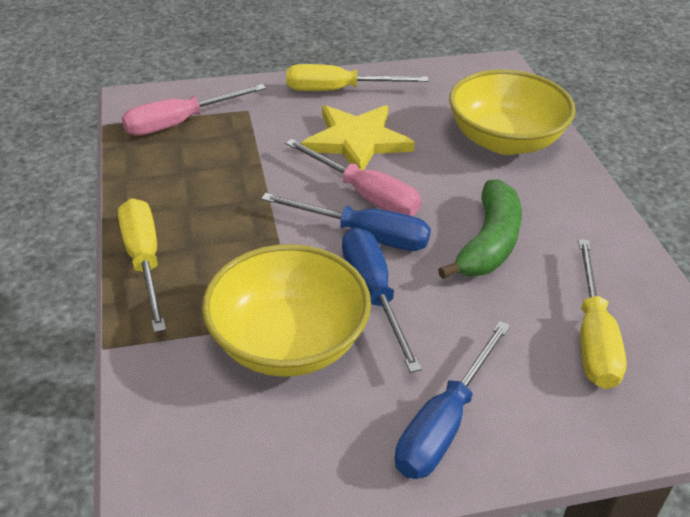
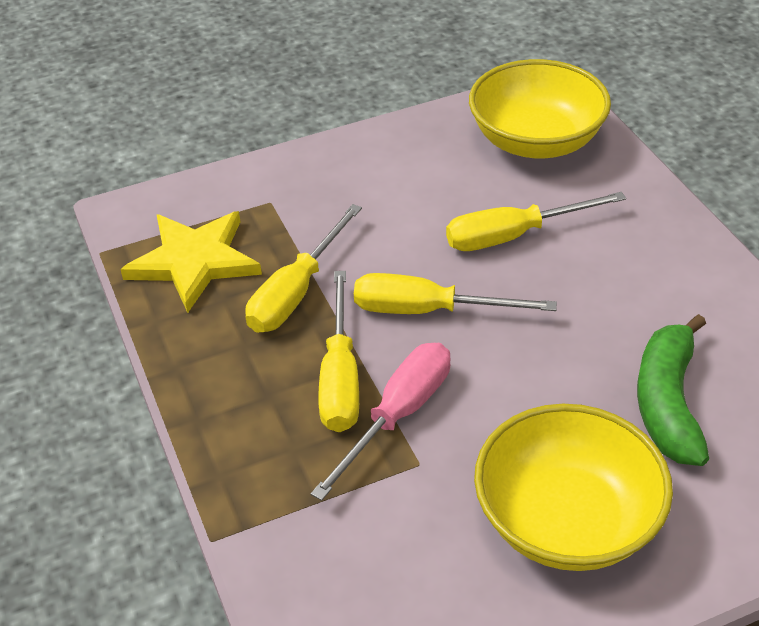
blue screwdriver: 3 -> 0
pink screwdriver: 2 -> 1
yellow screwdriver: 3 -> 4

